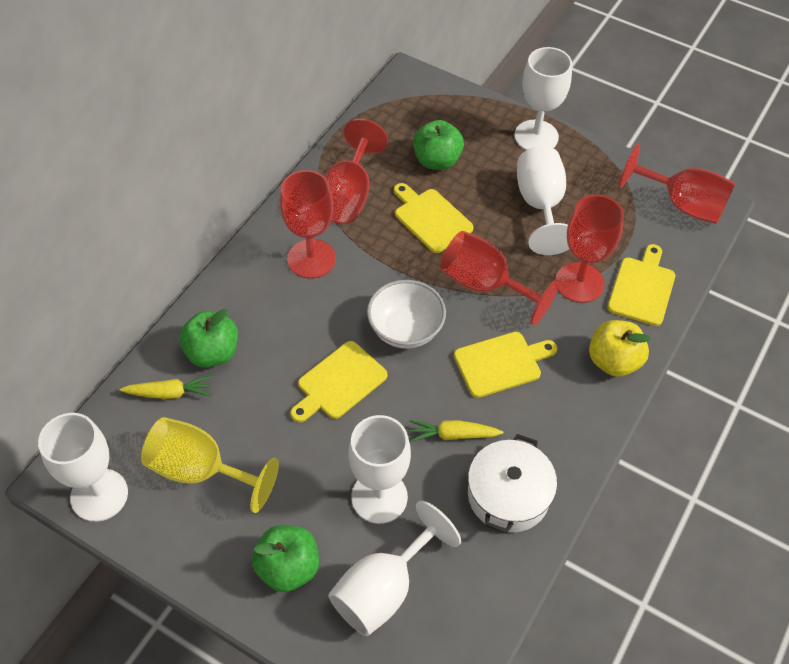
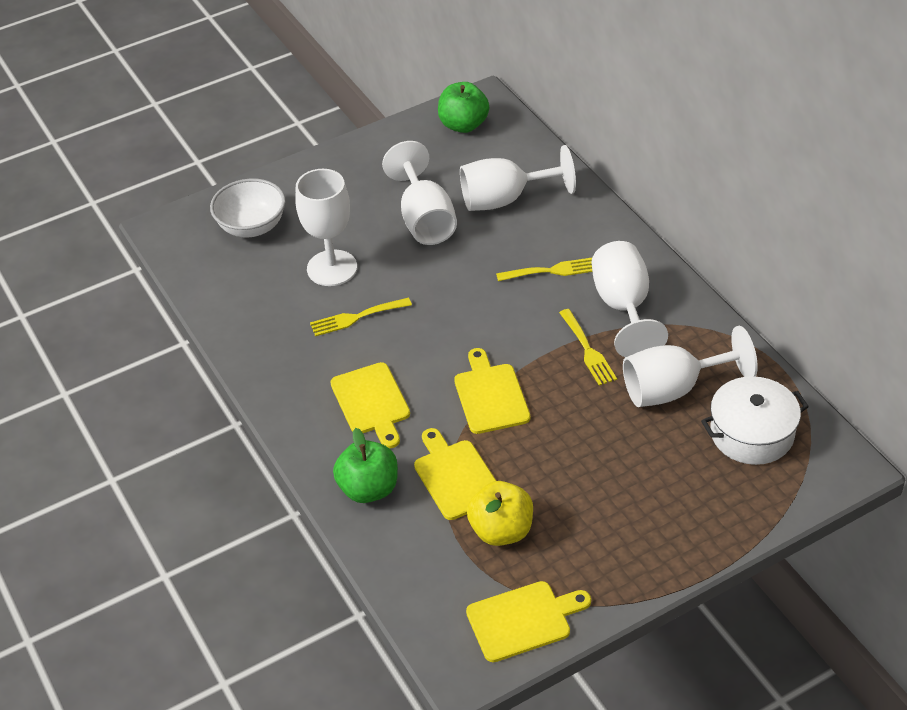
green apple: 3 -> 2
red goblet: 5 -> 0
yellow carrot: 2 -> 0
yellow fork: 0 -> 3
yellow goblet: 1 -> 0

